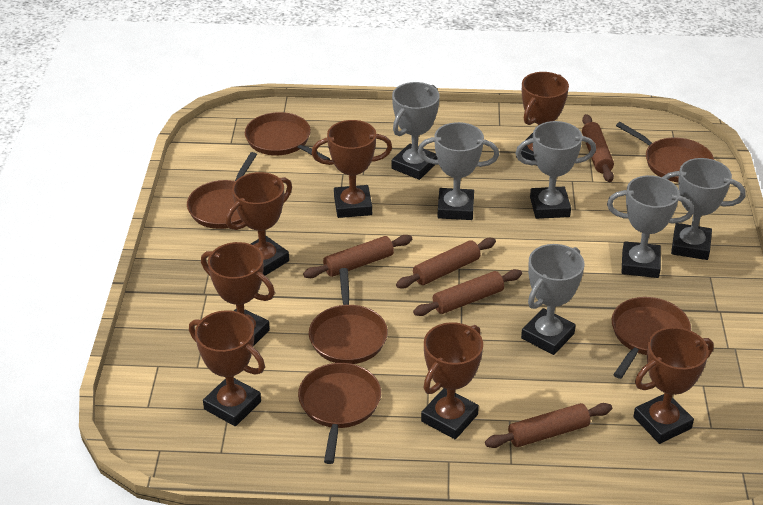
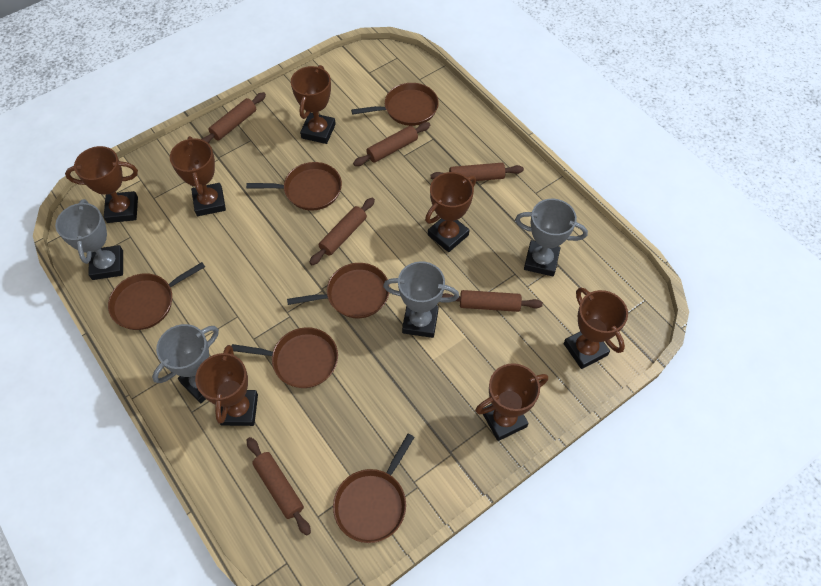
brown rolling pin: 5 -> 6
grey trophy: 6 -> 4

